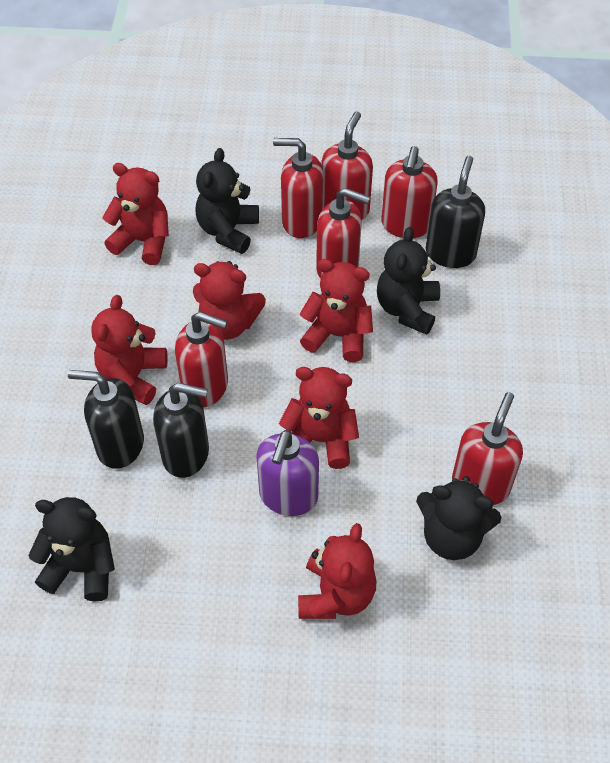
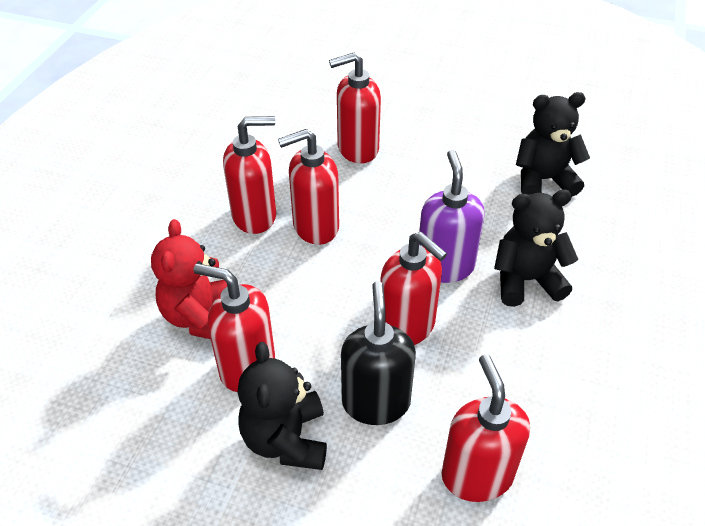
black soap dispenser: 3 -> 1
black teddy bear: 4 -> 3
red teddy bear: 6 -> 1

